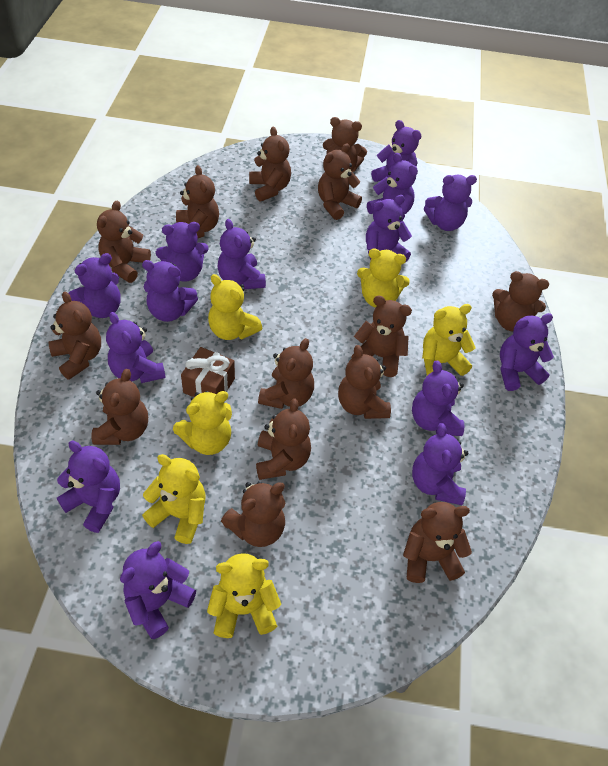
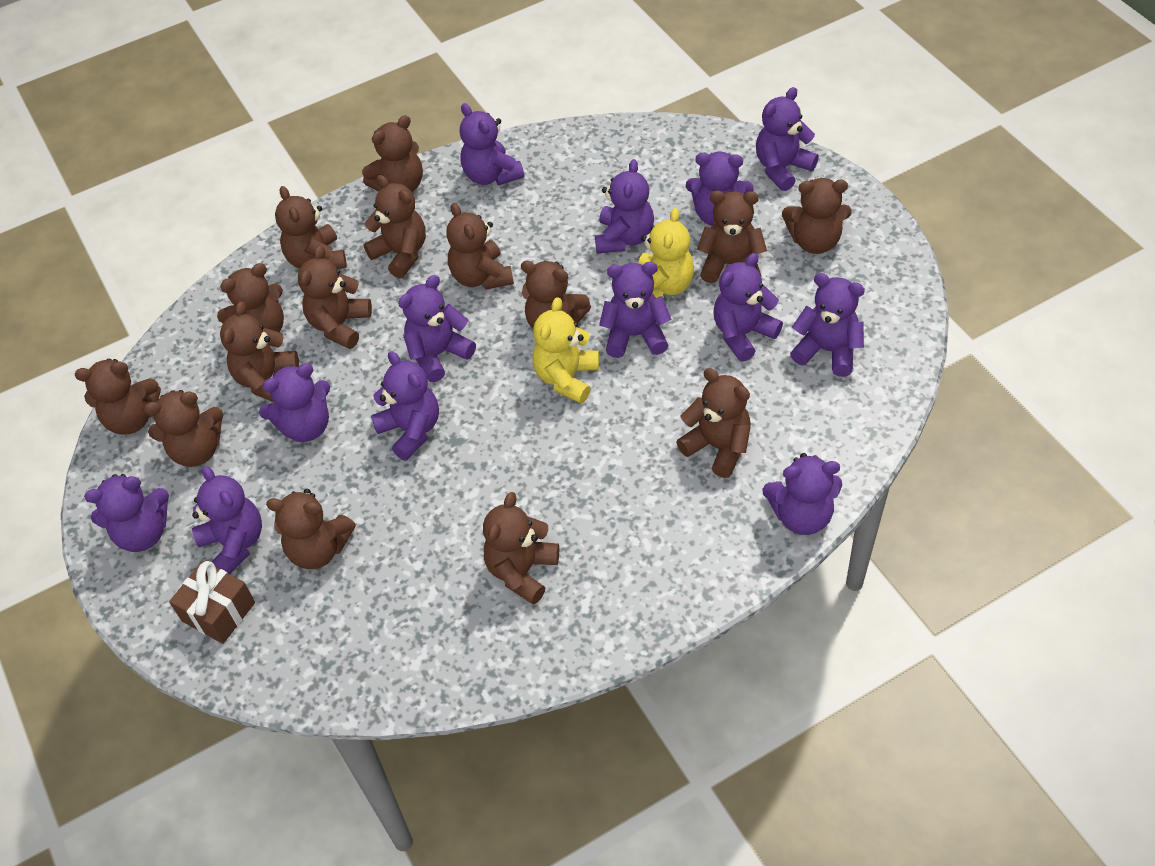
brown teddy bear: 14 -> 15
purple teddy bear: 14 -> 13
yellow teddy bear: 6 -> 2

